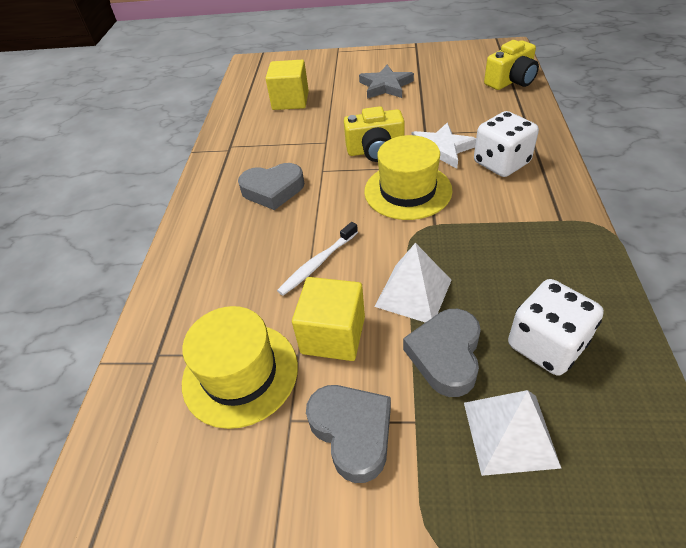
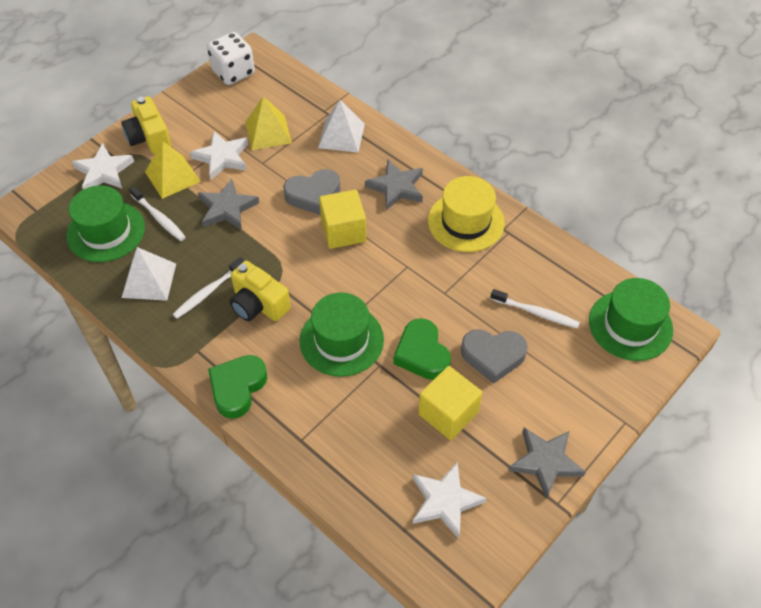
green hat: 0 -> 3
green heart: 0 -> 2
grey heart: 3 -> 2
grey star: 1 -> 3
white dice: 2 -> 1
white star: 1 -> 3
white toothbrush: 1 -> 3
yellow hat: 2 -> 1
yellow pyramid: 0 -> 2

